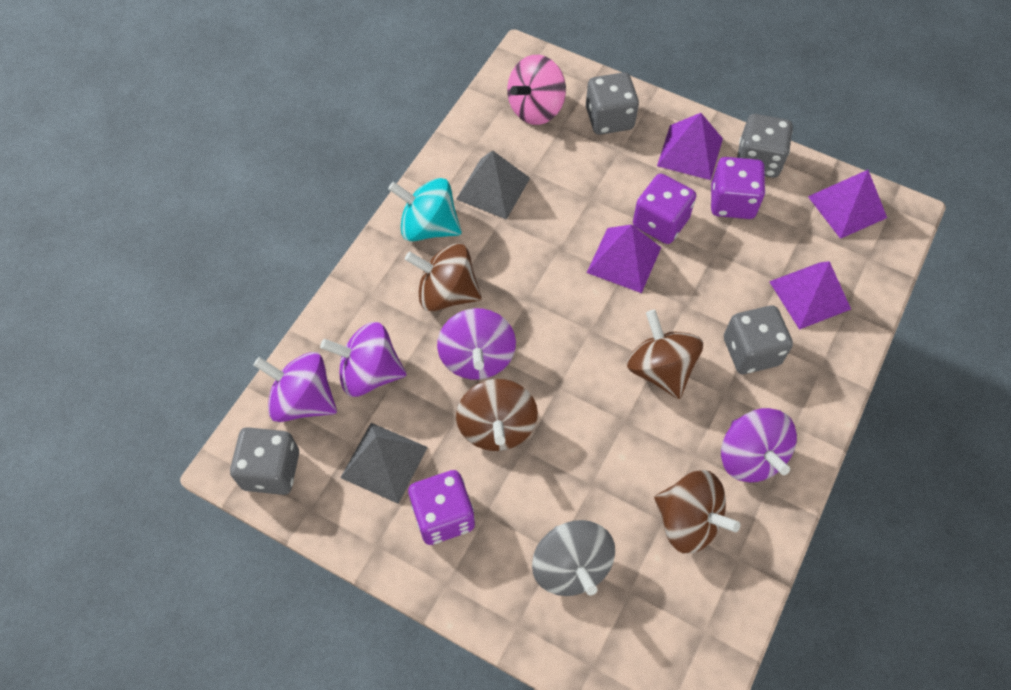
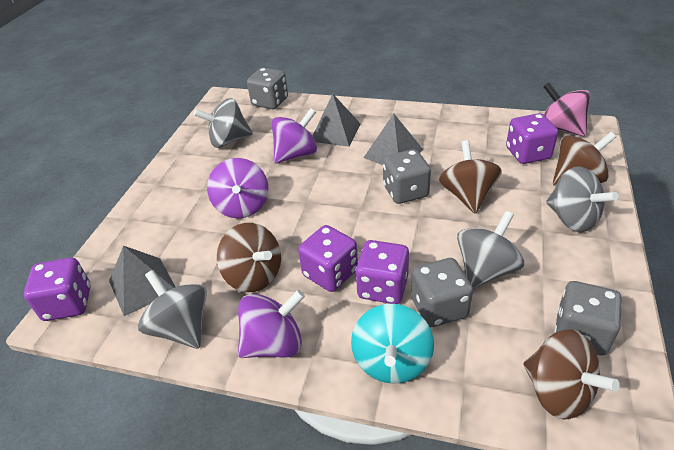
grey pyramid: 2 -> 3
grey spinning top: 1 -> 4
purple dice: 3 -> 4
purple pyramid: 4 -> 0
purple spinning top: 4 -> 3

